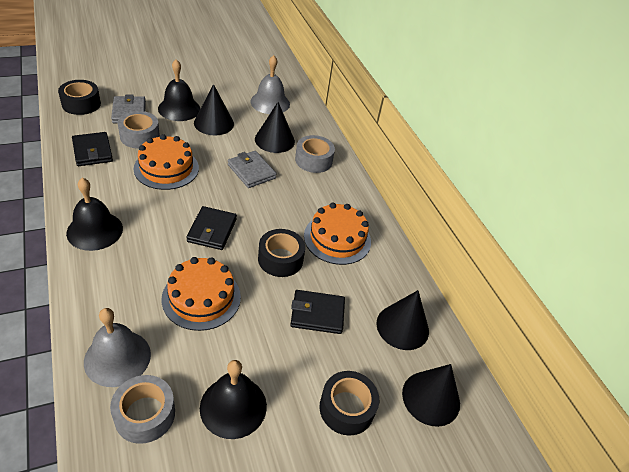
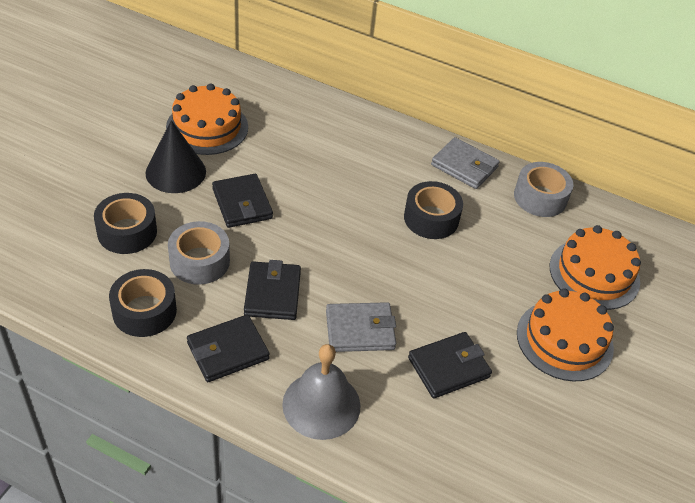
black bell: 3 -> 0
black cone: 4 -> 1
black wallet: 3 -> 4
grey bell: 2 -> 1
grey tape: 3 -> 2

